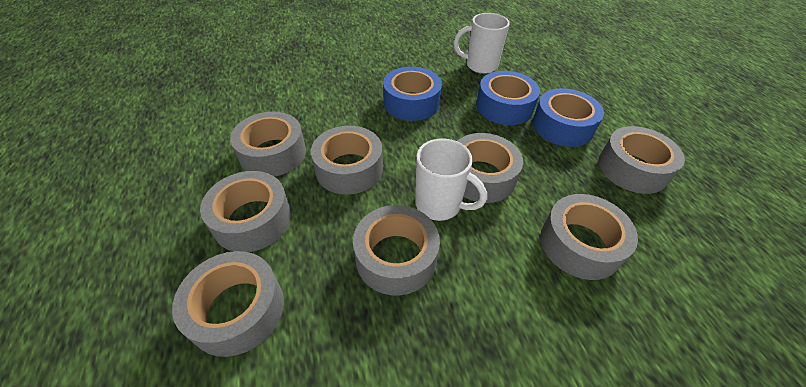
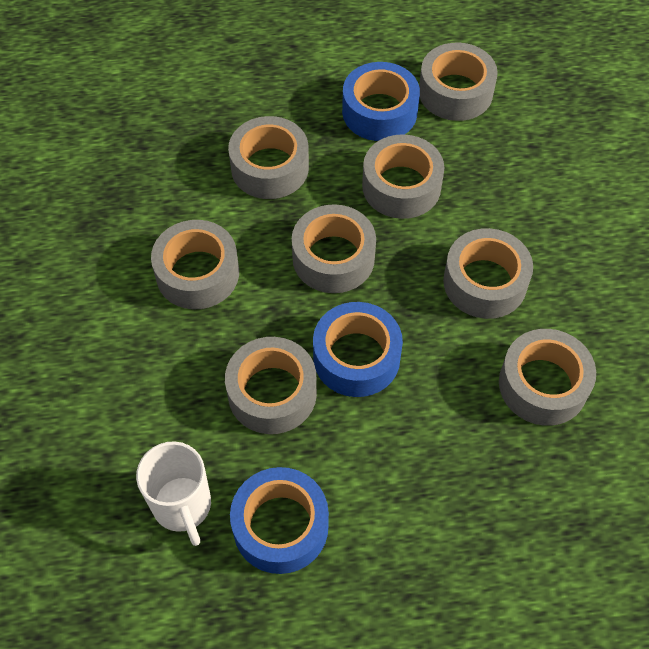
white mug: 2 -> 1

